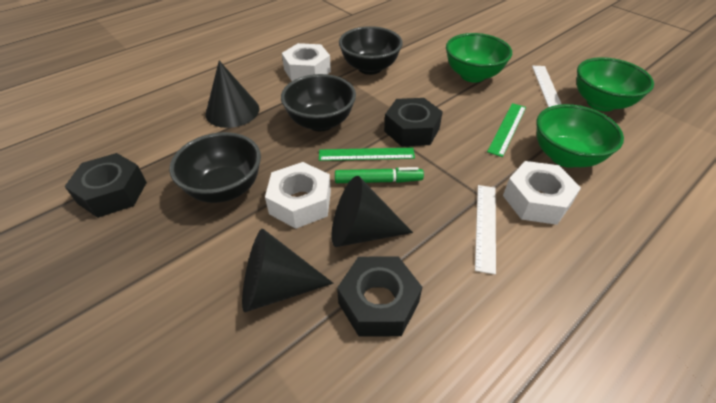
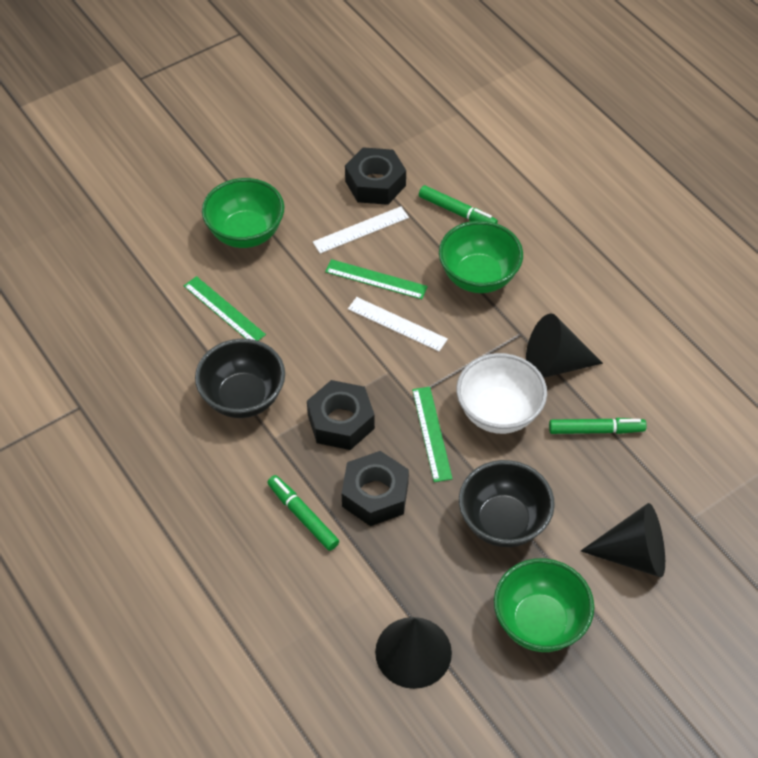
black bowl: 3 -> 2
green marker: 1 -> 3
green ruler: 2 -> 3
white bowl: 0 -> 1
white nut: 3 -> 0

